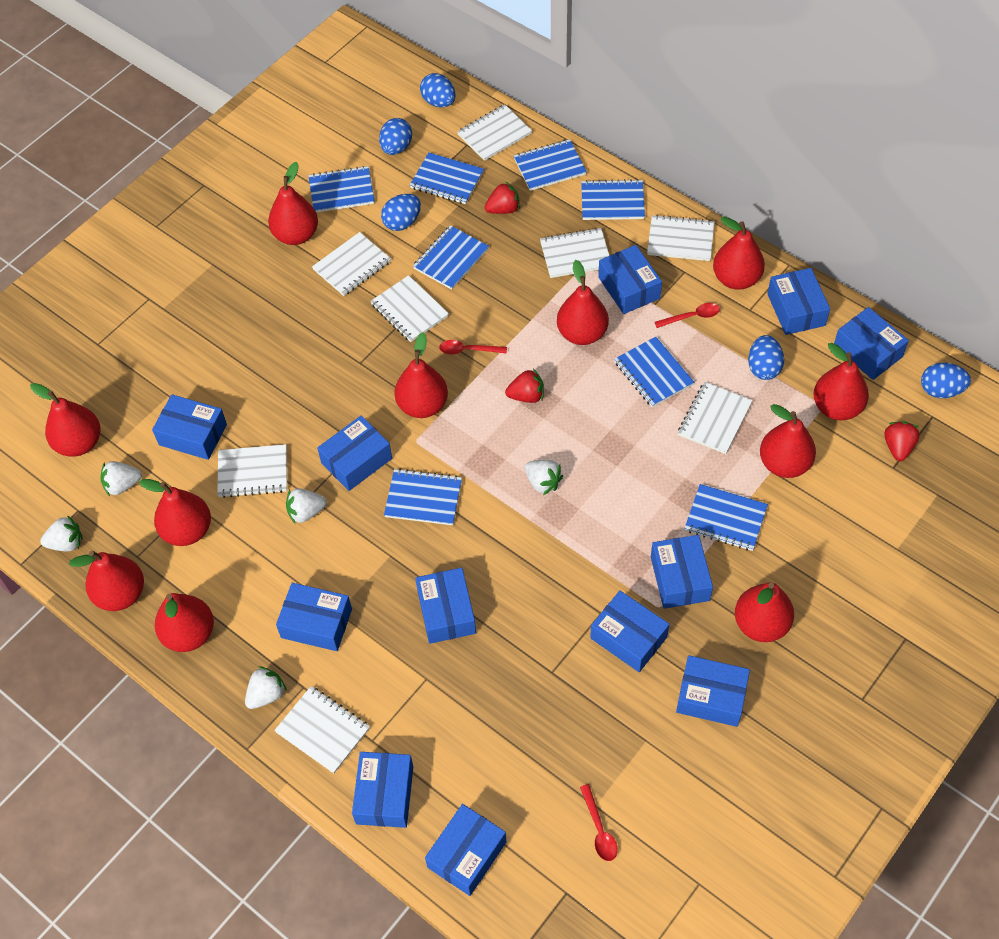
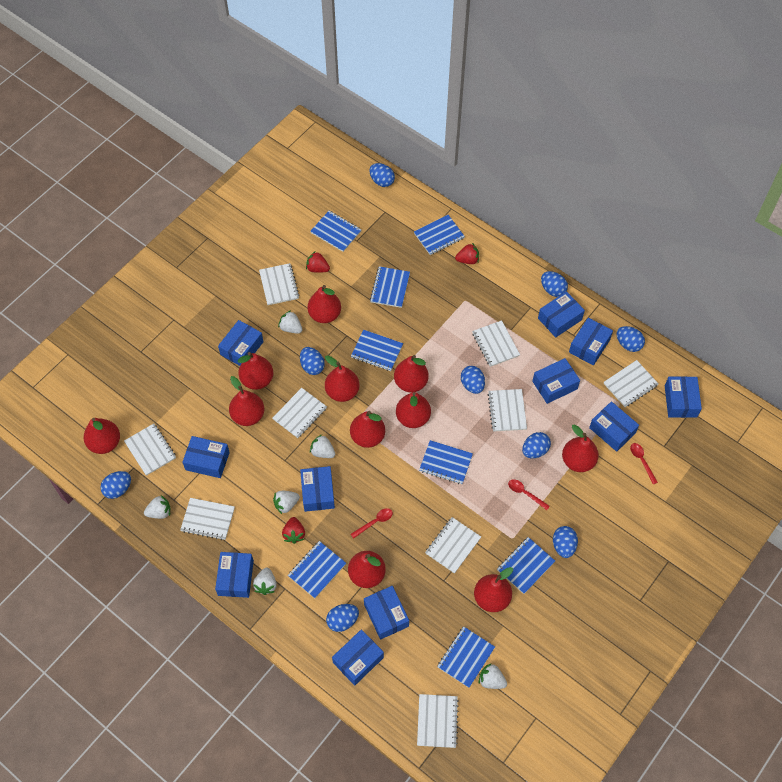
blue box: 12 -> 11
blue egg: 5 -> 9
white notebook: 8 -> 9
white strawberry: 5 -> 6

